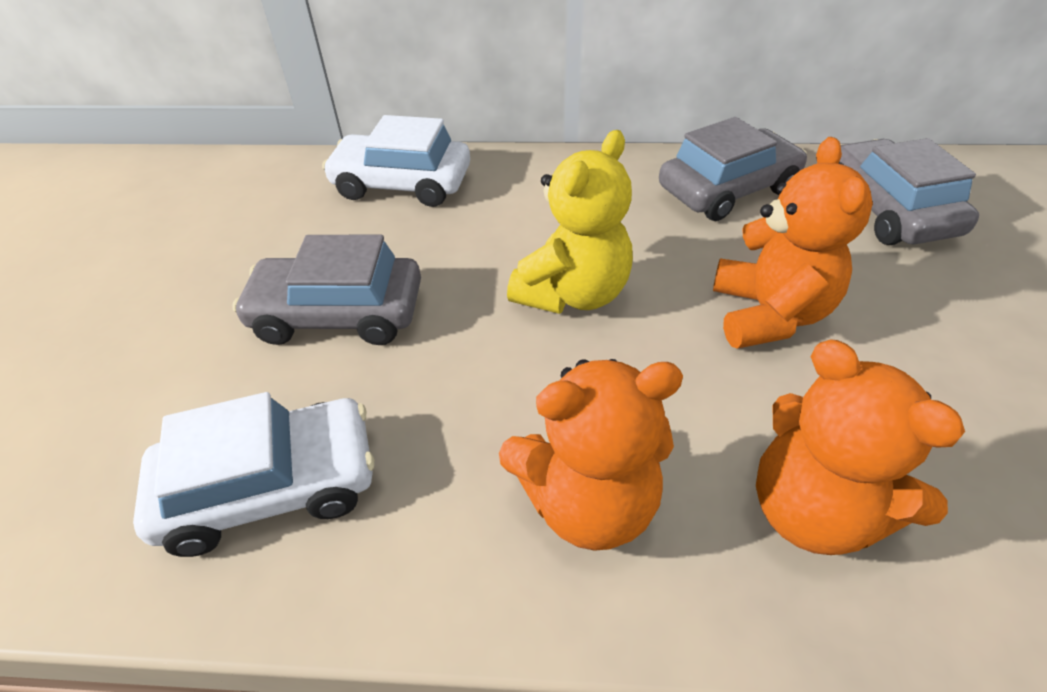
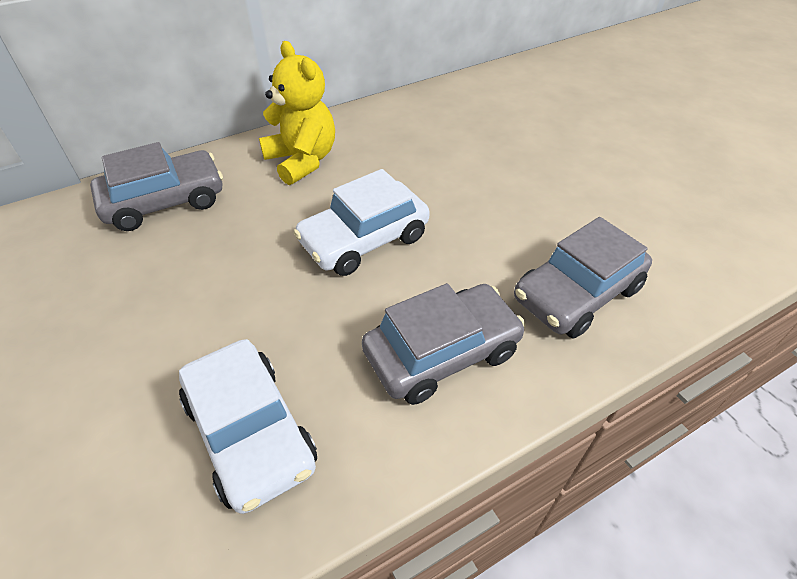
orange teddy bear: 3 -> 0

